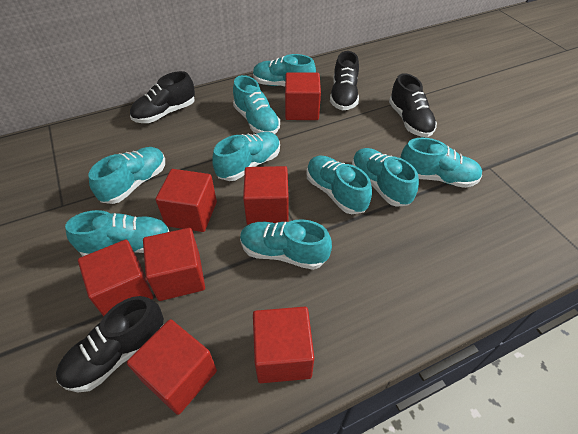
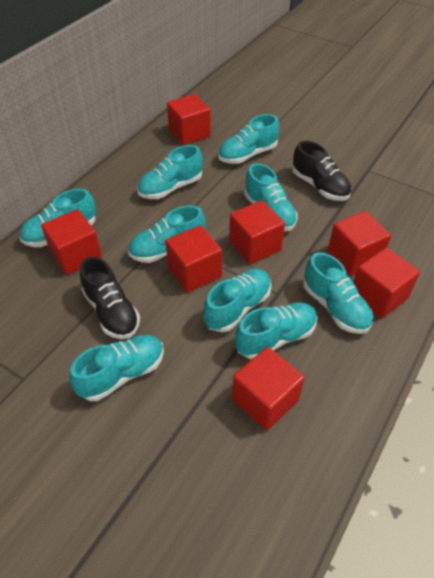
black shoe: 4 -> 2

